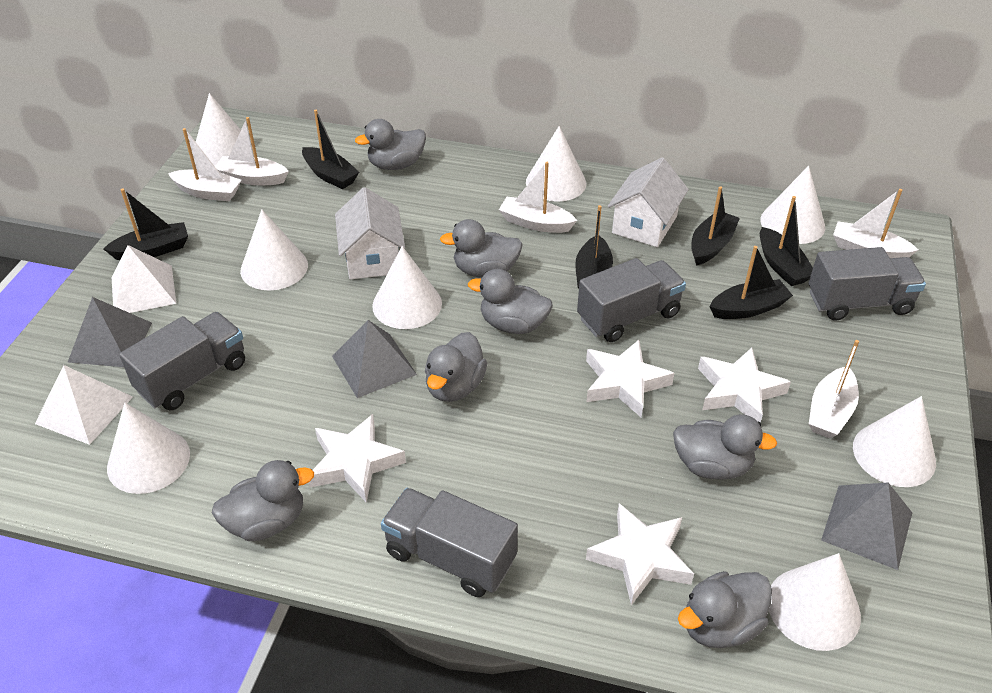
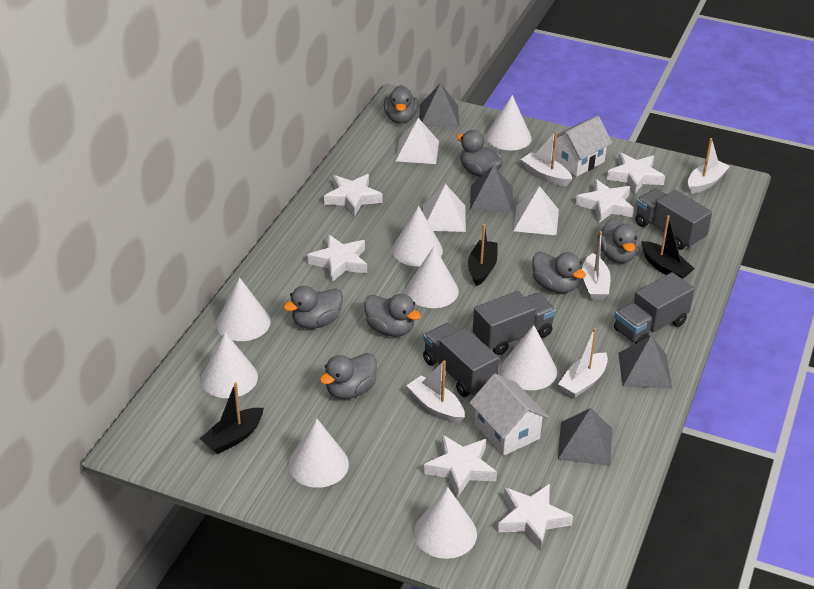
black boat: 6 -> 3
grey pyramid: 3 -> 4
white pyramid: 2 -> 3
white star: 4 -> 6

